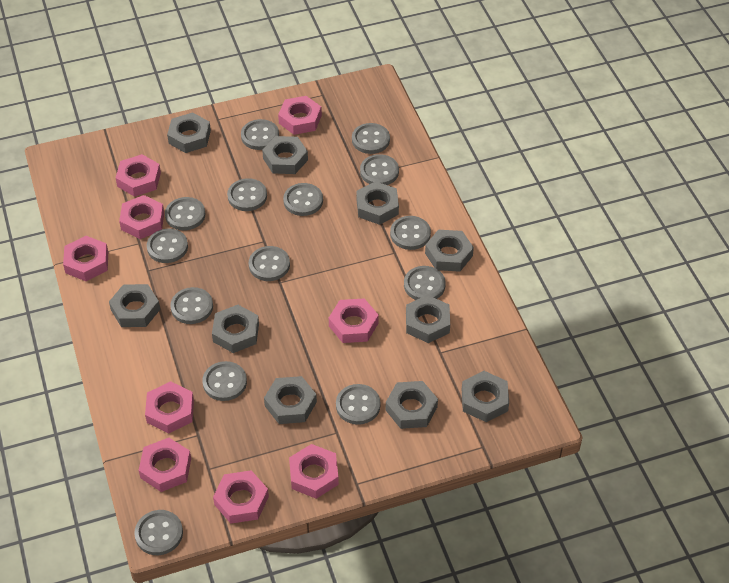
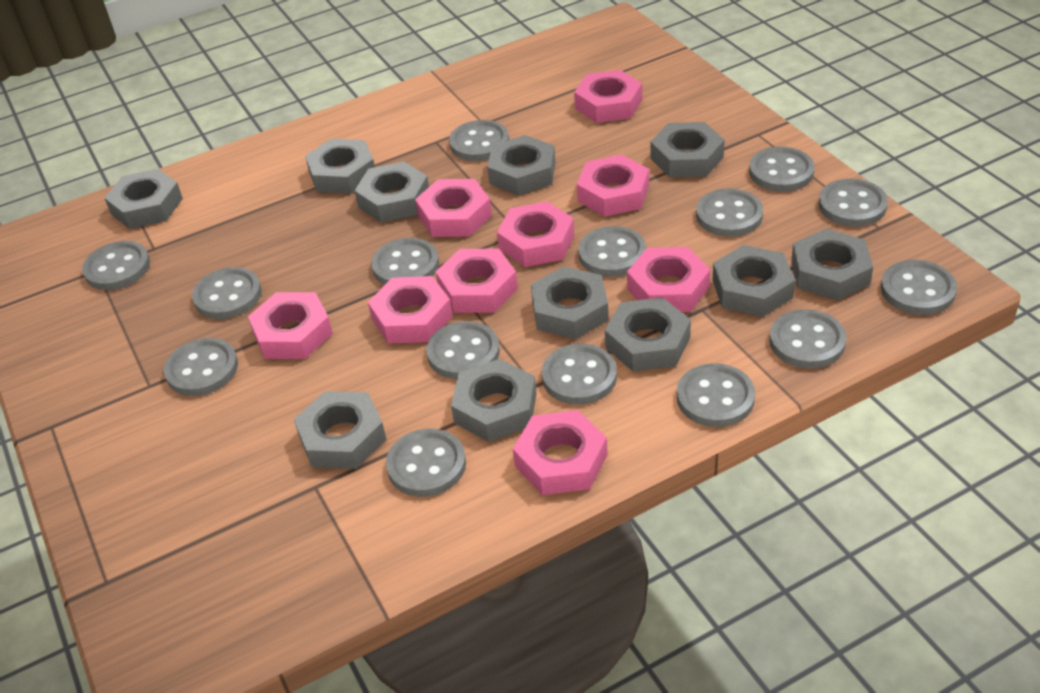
grey button: 14 -> 15
grey nut: 10 -> 11

